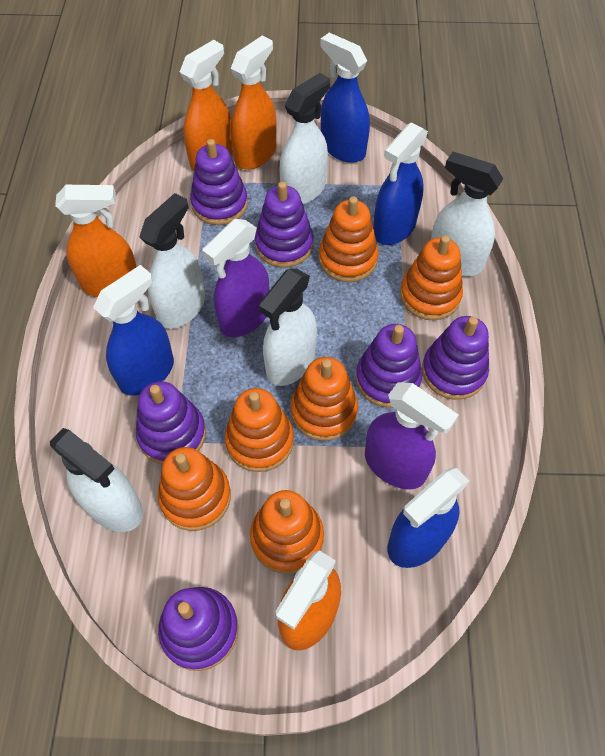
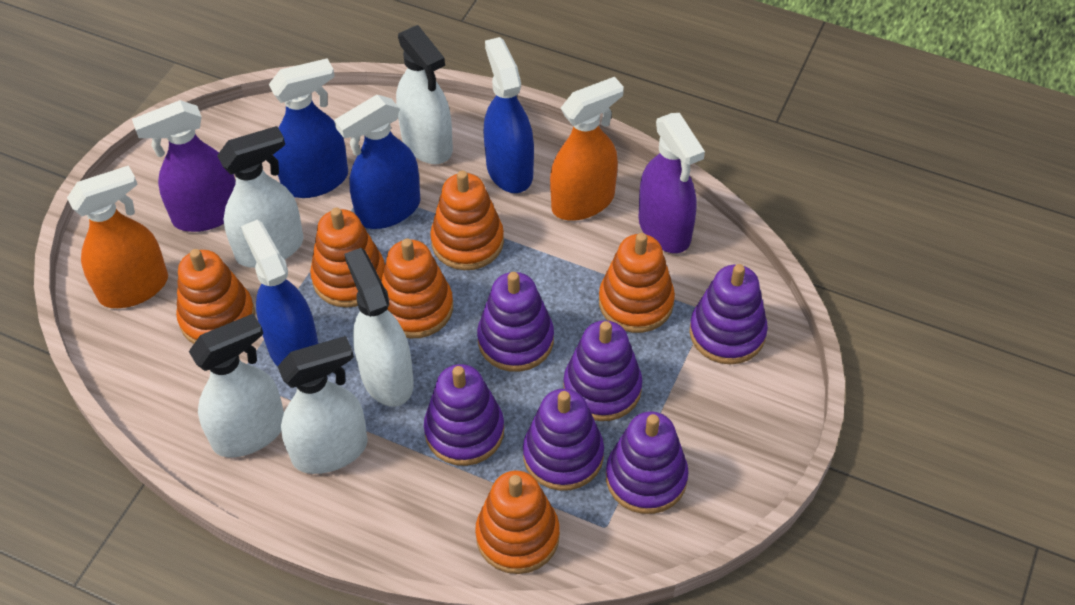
orange spray bottle: 4 -> 2

